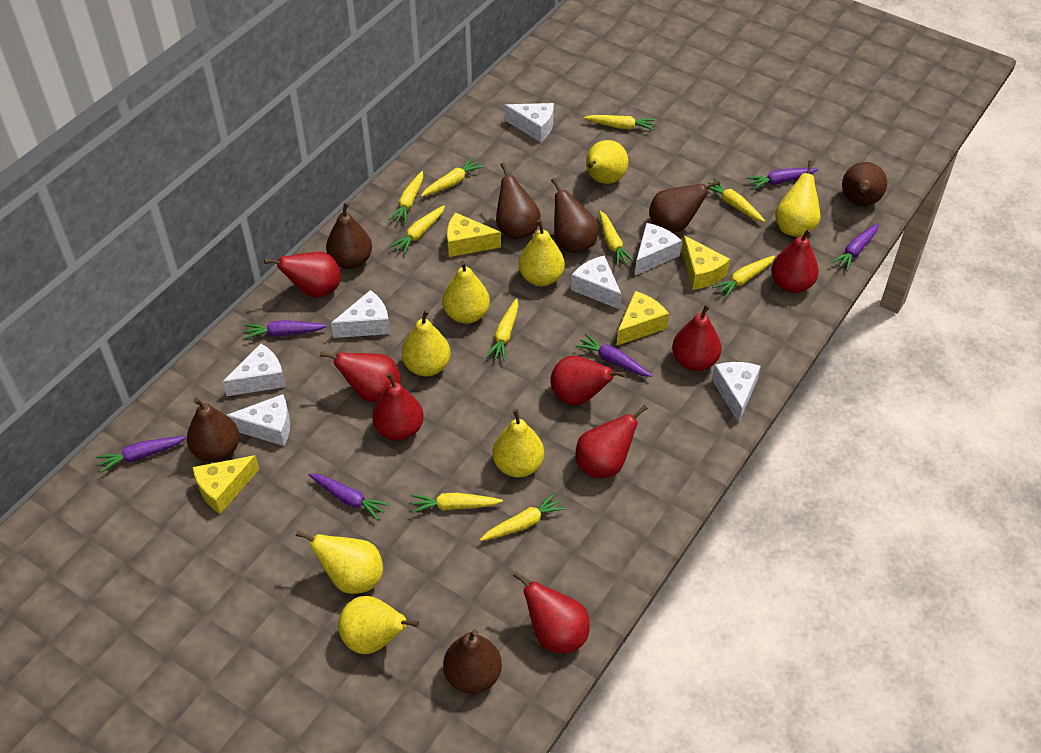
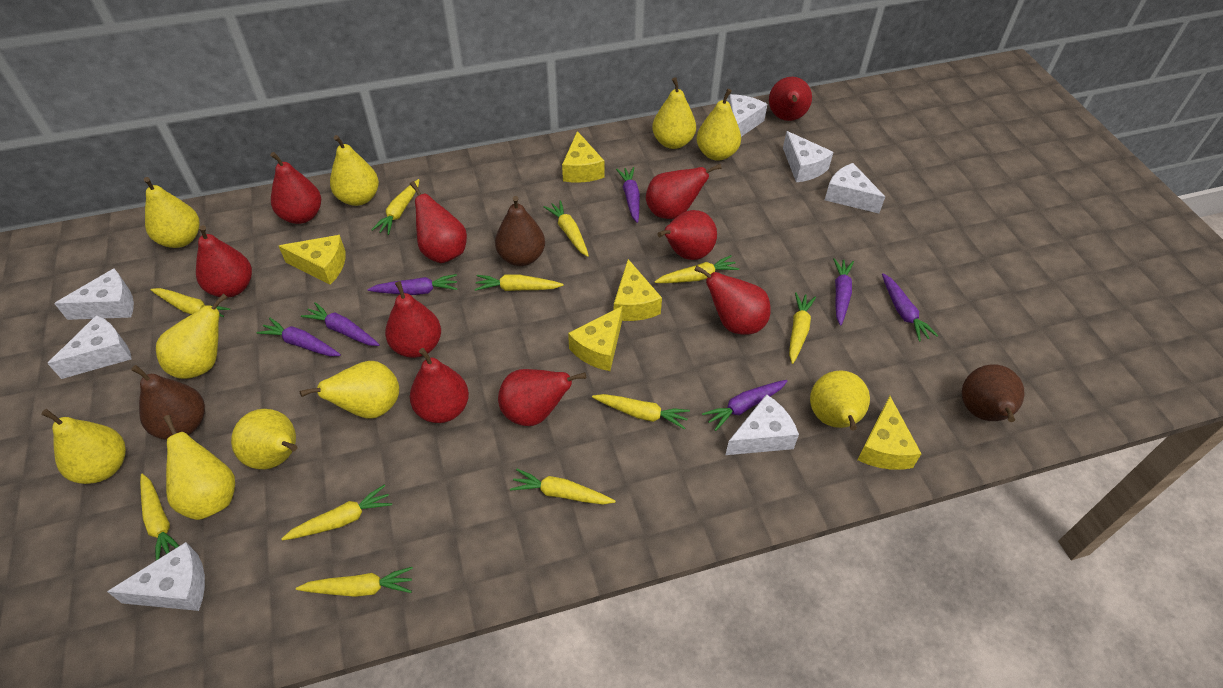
brown pear: 7 -> 3
purple carrot: 6 -> 7
red pear: 8 -> 10
yellow carrot: 10 -> 11
yellow cheese: 4 -> 5
yellow pear: 8 -> 10

